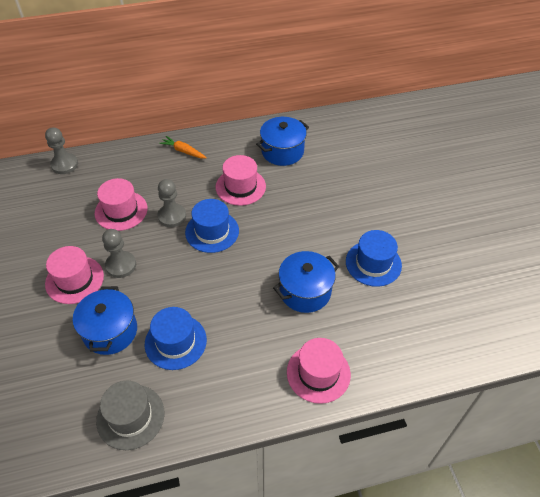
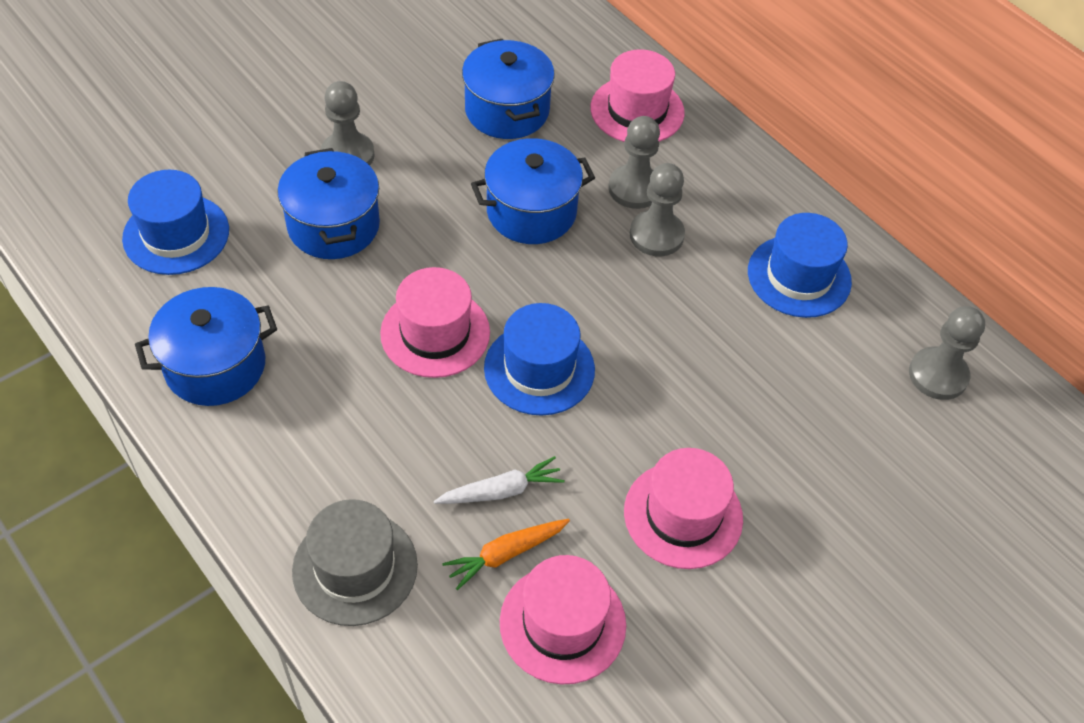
blue pot: 3 -> 4
grey pawn: 3 -> 4
white carrot: 0 -> 1

